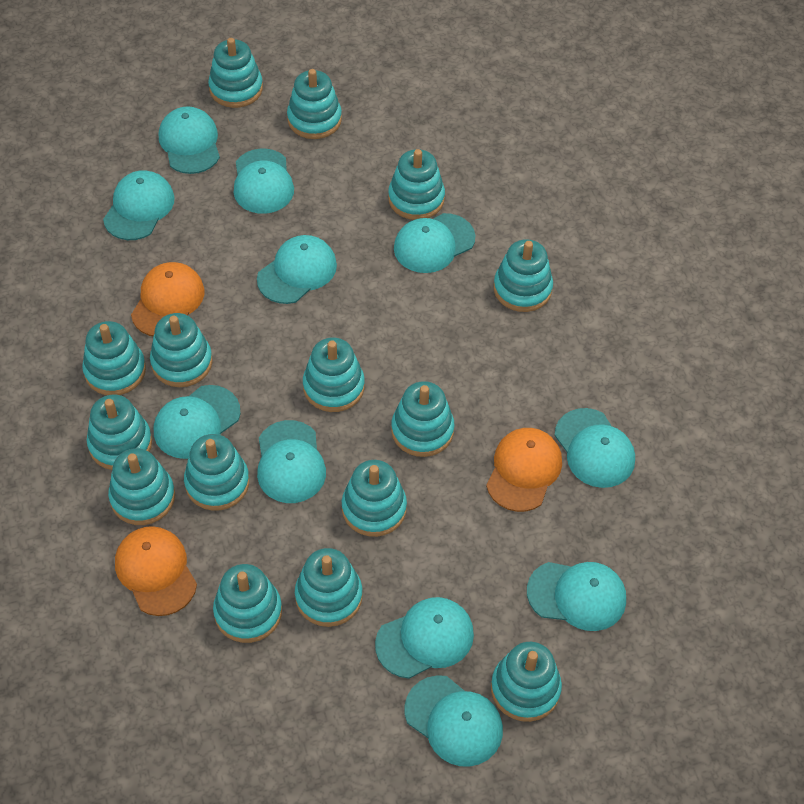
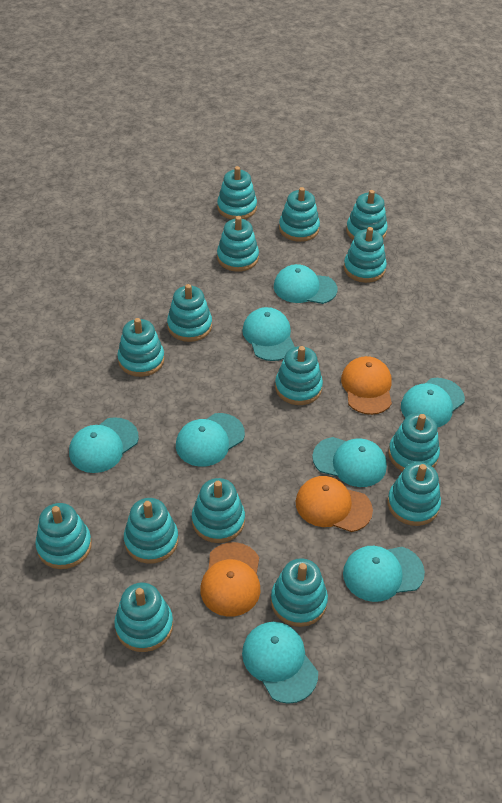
turquoise cap: 11 -> 8

